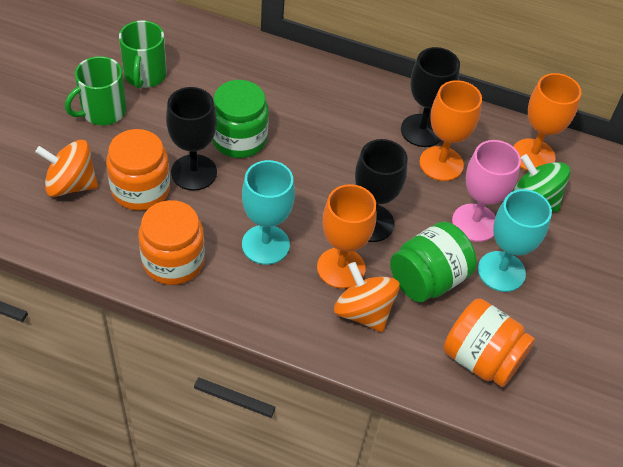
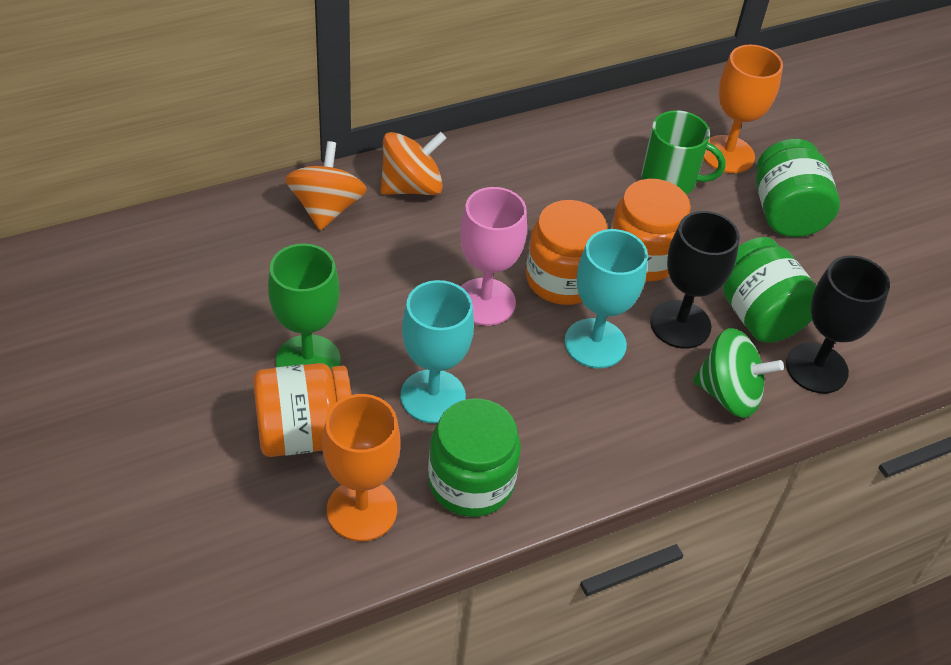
black goblet: 3 -> 2
green goblet: 0 -> 1
green jar: 2 -> 3
green mug: 2 -> 1
orange goblet: 3 -> 2

